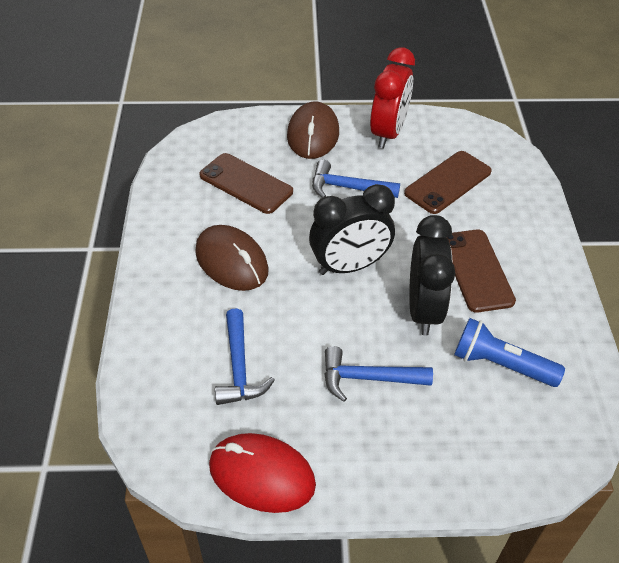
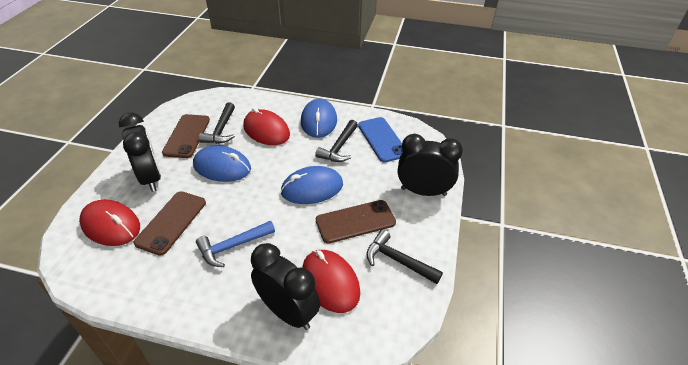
black clock: 2 -> 3
black hammer: 0 -> 3
blue flashlight: 1 -> 0
blue hammer: 3 -> 1
blue mouse: 0 -> 3
blue phone: 0 -> 1
brown mouse: 2 -> 0
red clock: 1 -> 0
red mouse: 1 -> 3

